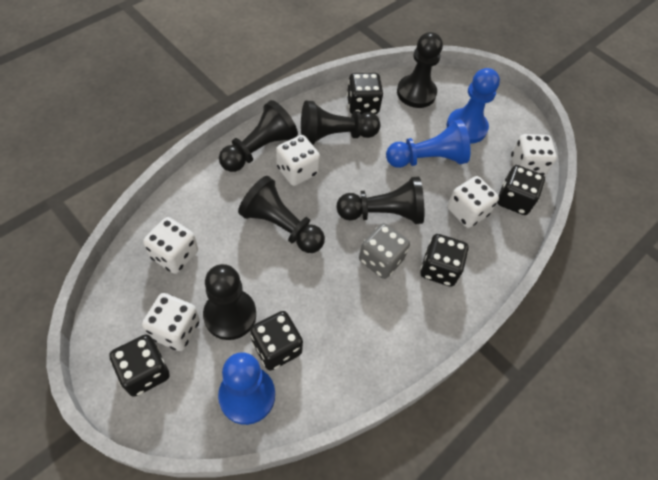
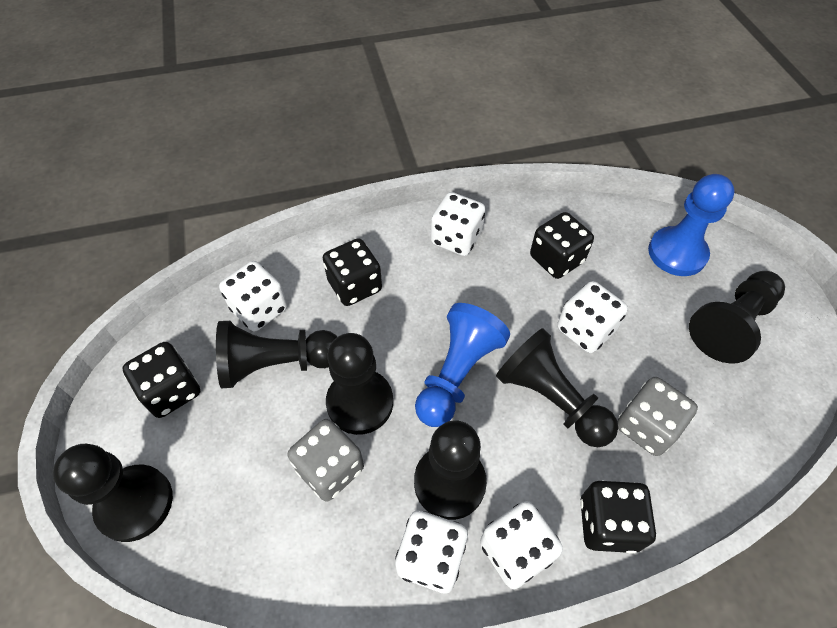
black dice: 5 -> 4
blue pawn: 3 -> 2
grey dice: 1 -> 2

